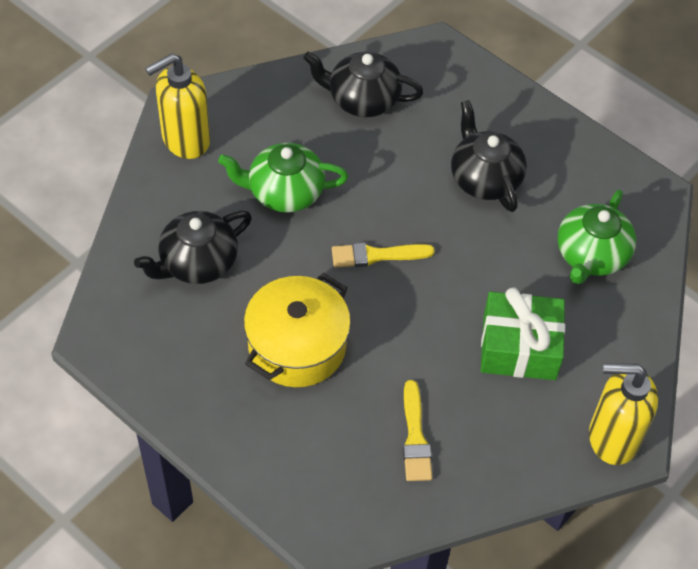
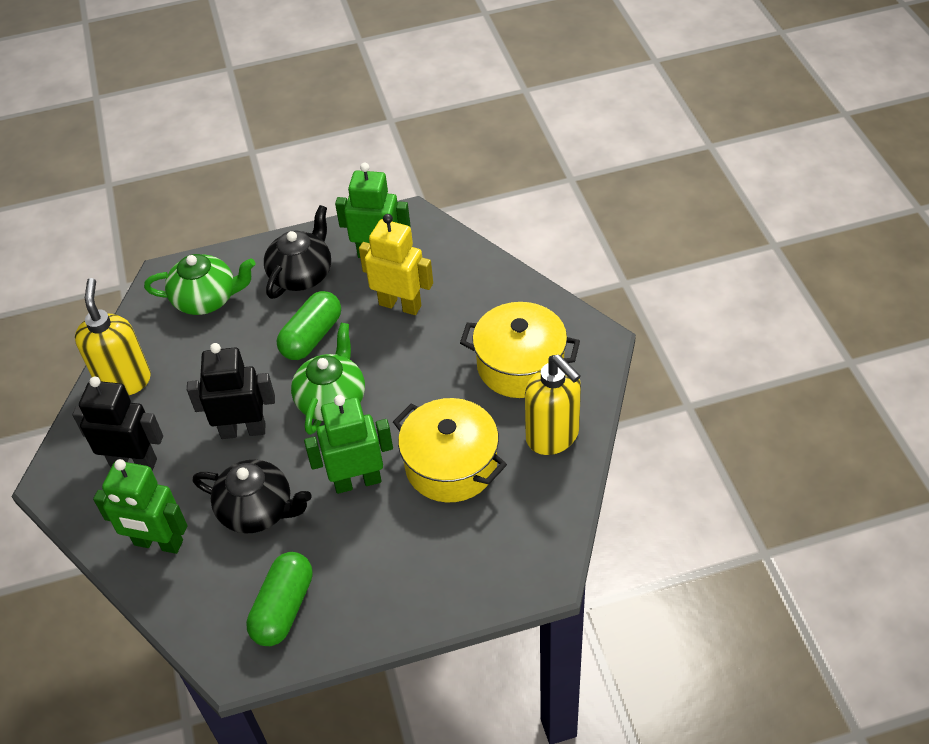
black robot: 0 -> 2
black teapot: 3 -> 2
green capsule: 0 -> 2
green gift: 1 -> 0
green robot: 0 -> 3
yellow brush: 2 -> 0
yellow pot: 1 -> 2
yellow robot: 0 -> 1

